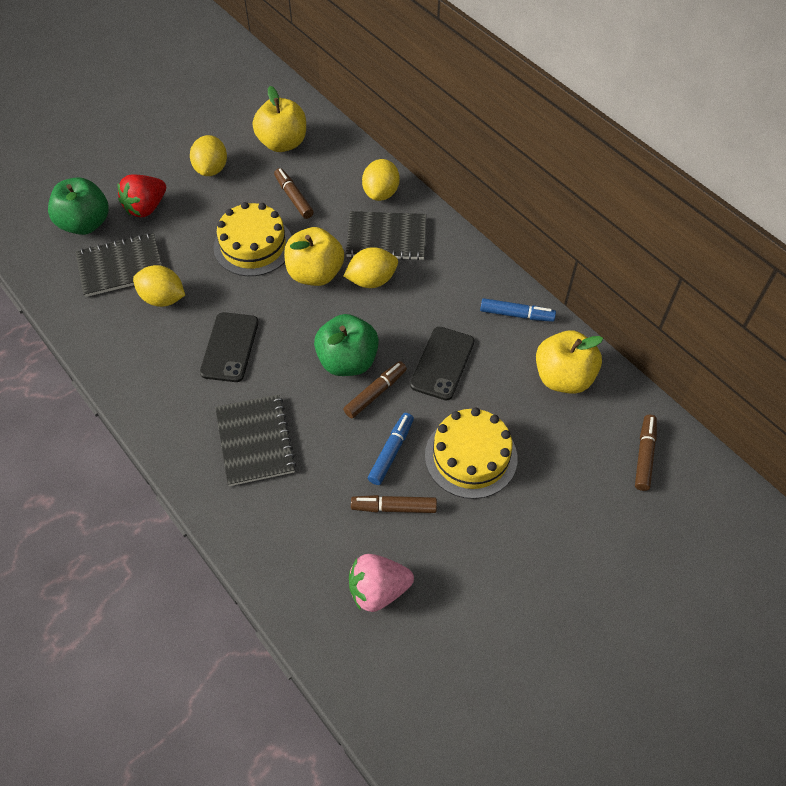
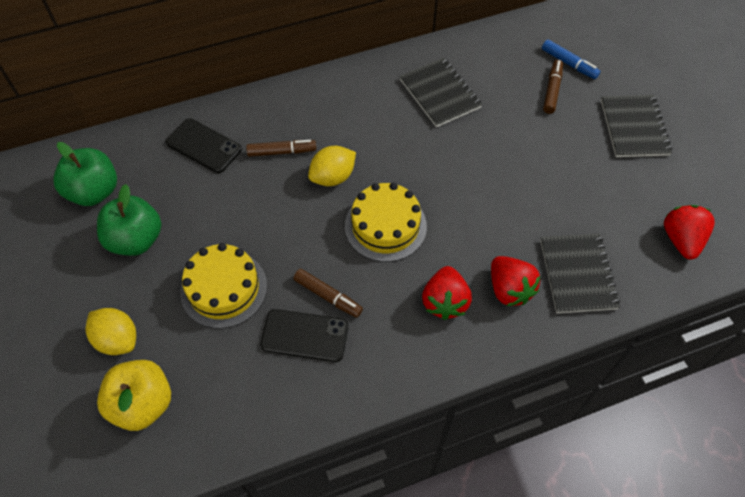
blue marker: 2 -> 1
brown marker: 4 -> 3
pink strawberry: 1 -> 0
red strawberry: 1 -> 3
yellow apple: 3 -> 1
yellow lemon: 4 -> 2

